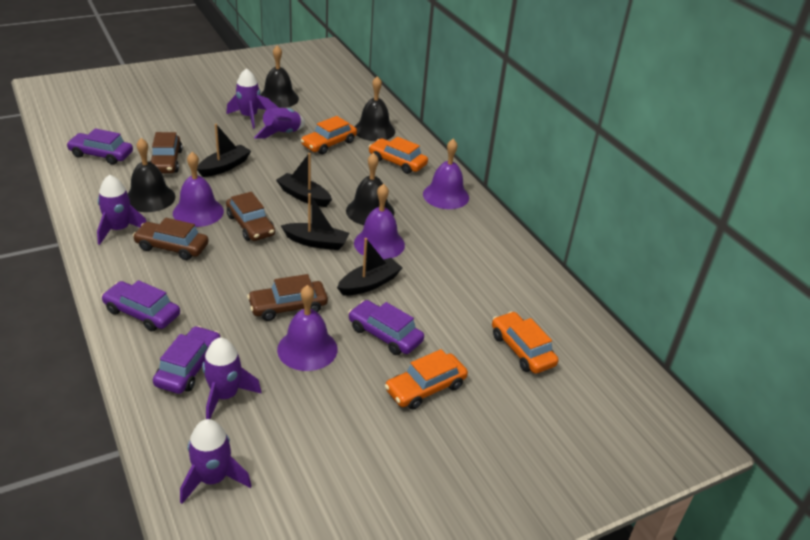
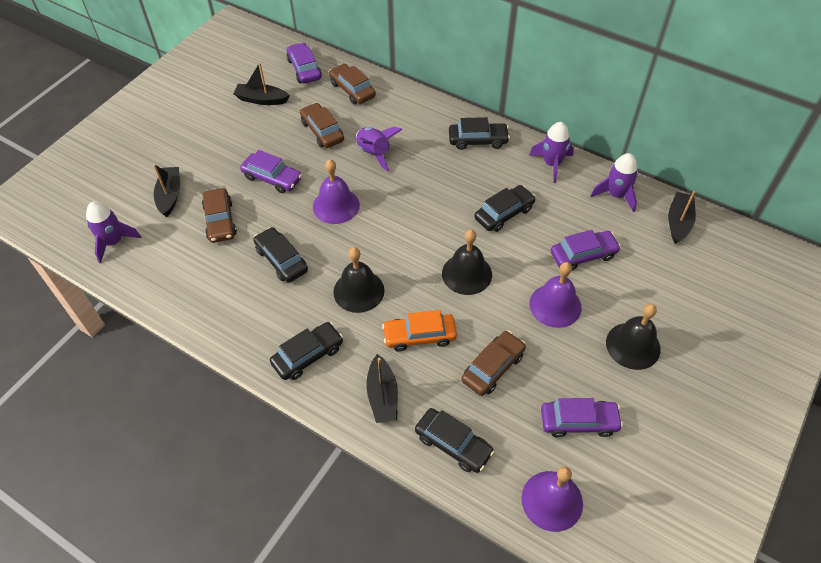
black bell: 4 -> 3
black car: 0 -> 5
orange car: 4 -> 1
purple bell: 4 -> 3
purple rocket: 5 -> 4

